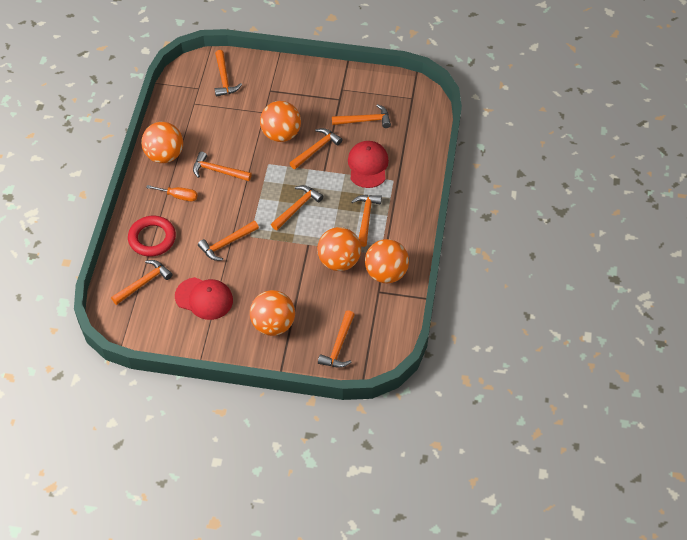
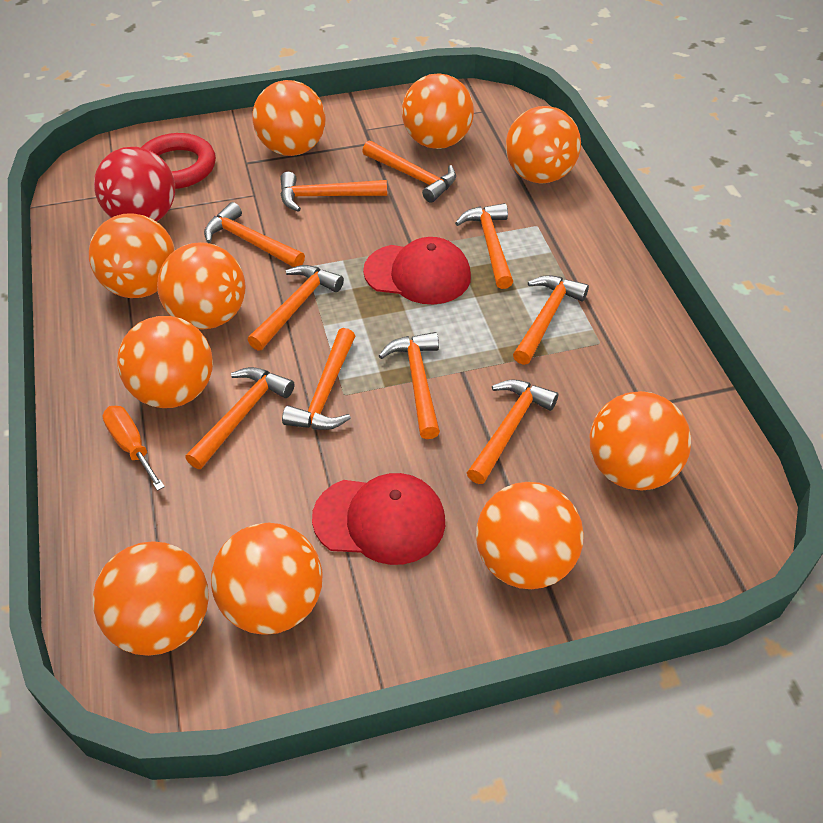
orange ball: 5 -> 10
orange hammer: 9 -> 10
red ball: 0 -> 1

